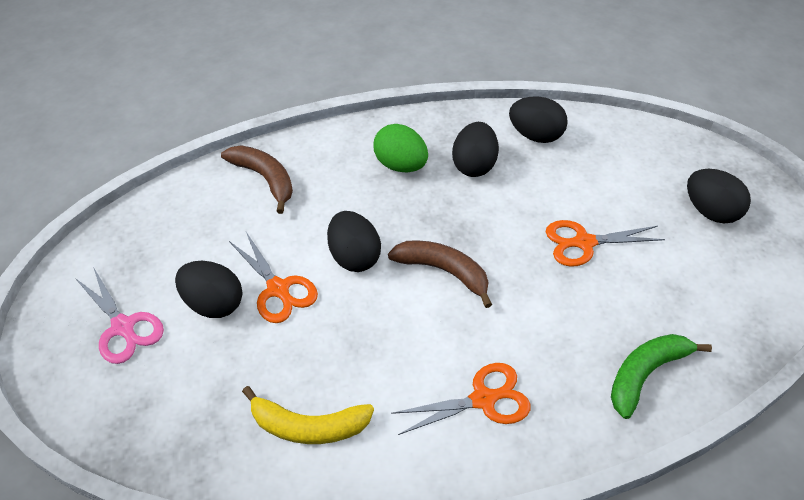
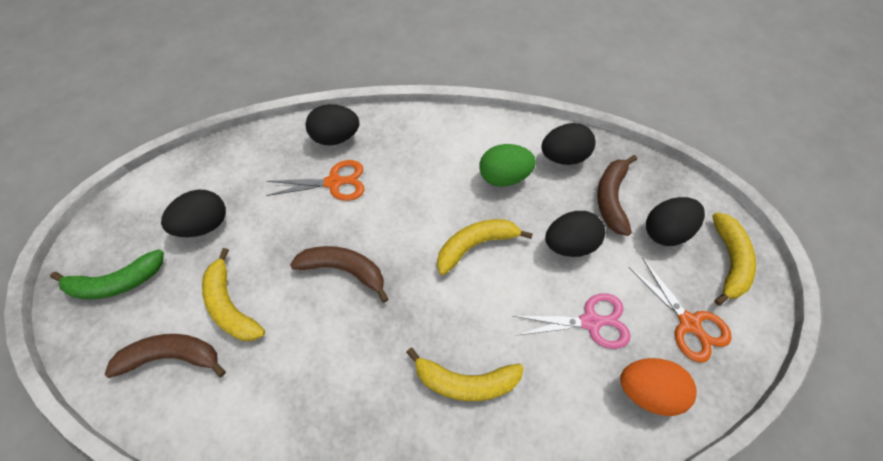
brown banana: 2 -> 3
orange egg: 0 -> 1
orange scissors: 3 -> 2
yellow banana: 1 -> 4

